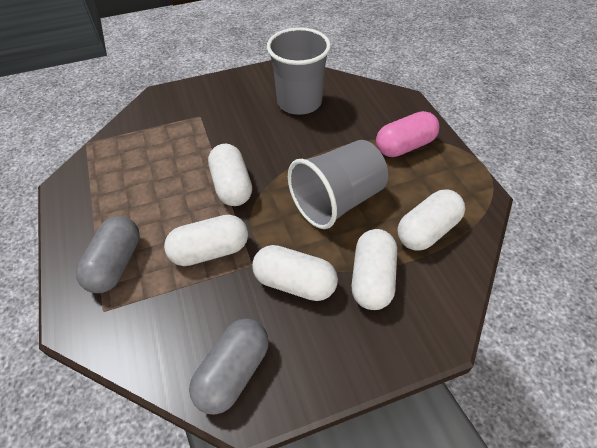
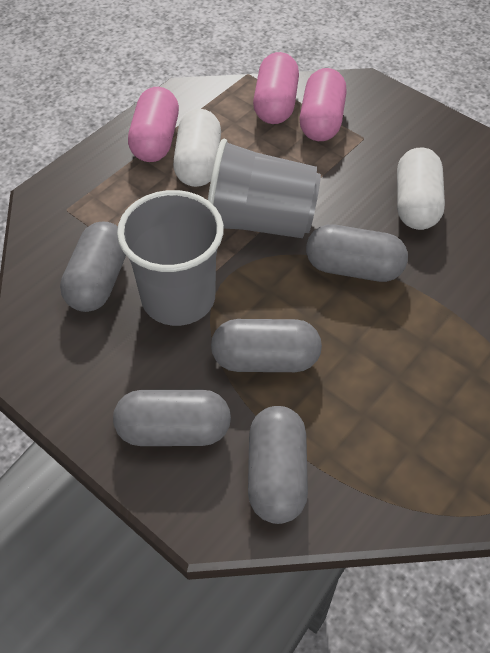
grey capsule: 2 -> 5
pink capsule: 1 -> 3
white capsule: 5 -> 2

